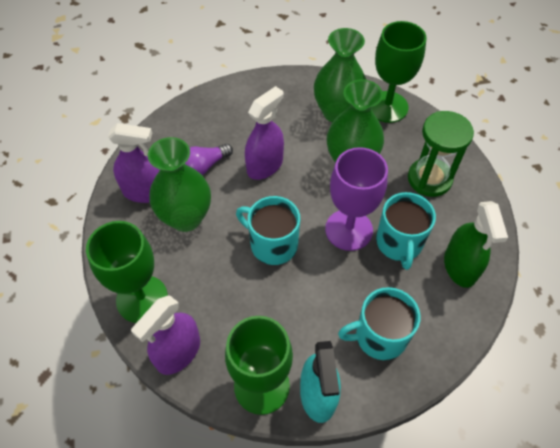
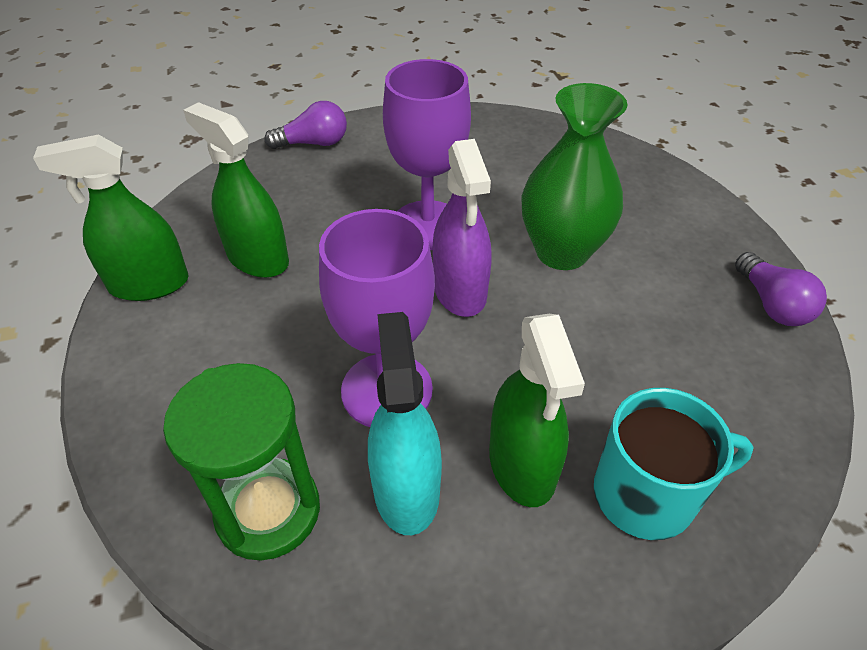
green goblet: 3 -> 0
green spray bottle: 1 -> 3
green vase: 3 -> 1
purple goblet: 1 -> 2
purple light bulb: 1 -> 2
purple spray bottle: 3 -> 1
turquoise mug: 3 -> 1

